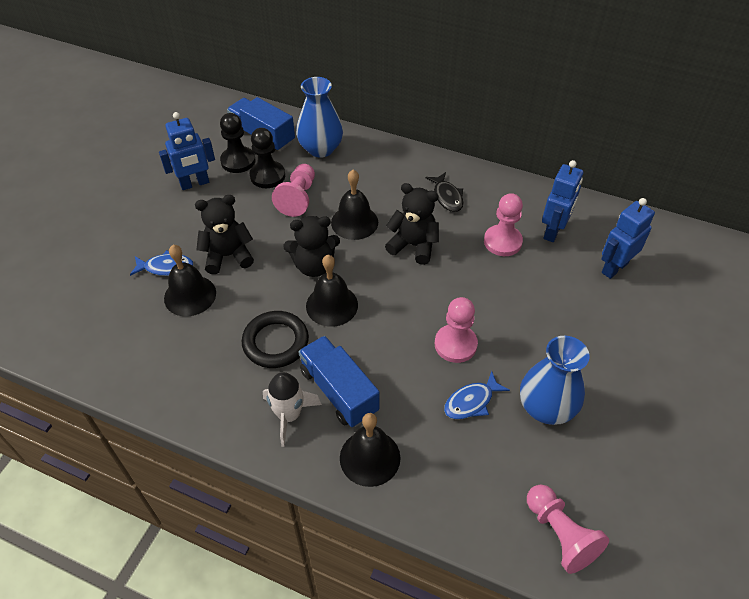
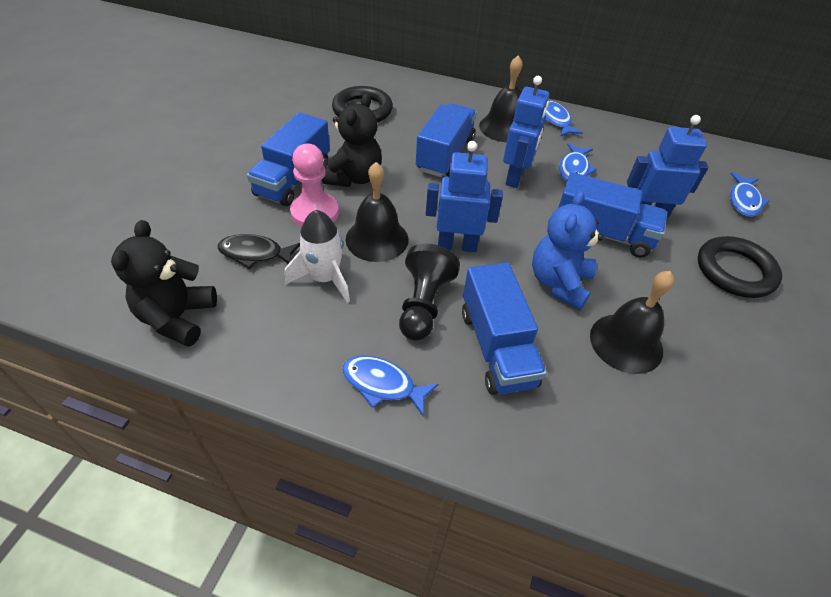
black bell: 4 -> 3
black pawn: 2 -> 1
black ring: 1 -> 2
black teddy bear: 3 -> 2
blue fish: 2 -> 4
blue teddy bear: 0 -> 1
blue truck: 2 -> 4
blue vase: 2 -> 0
pink pawn: 4 -> 1

